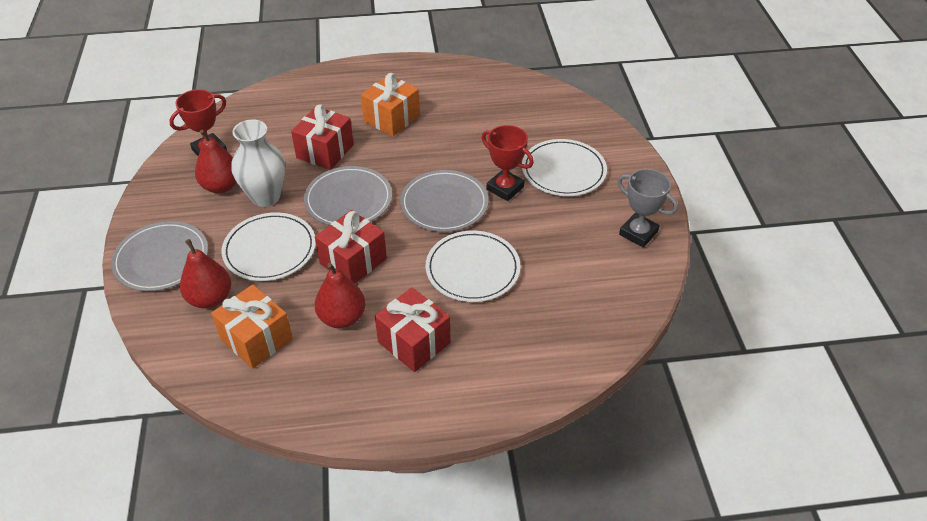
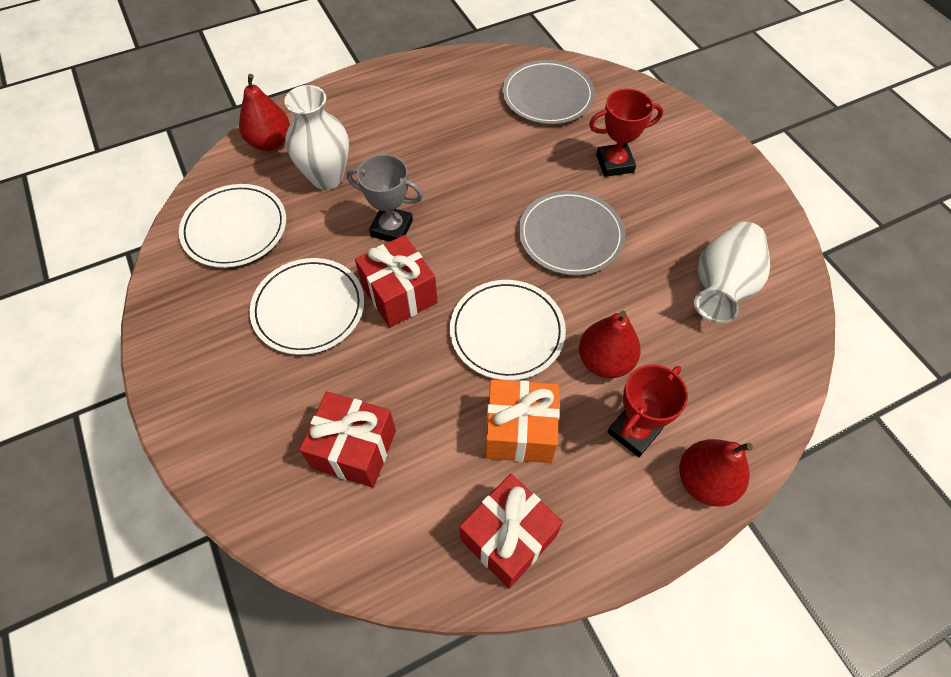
grey plate: 3 -> 2
orange gift: 2 -> 1
white vase: 1 -> 2

